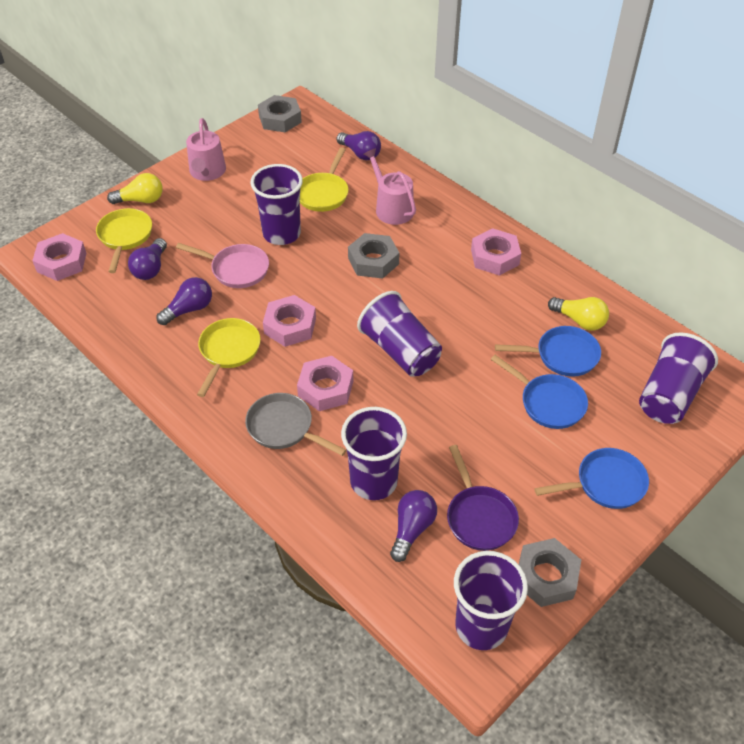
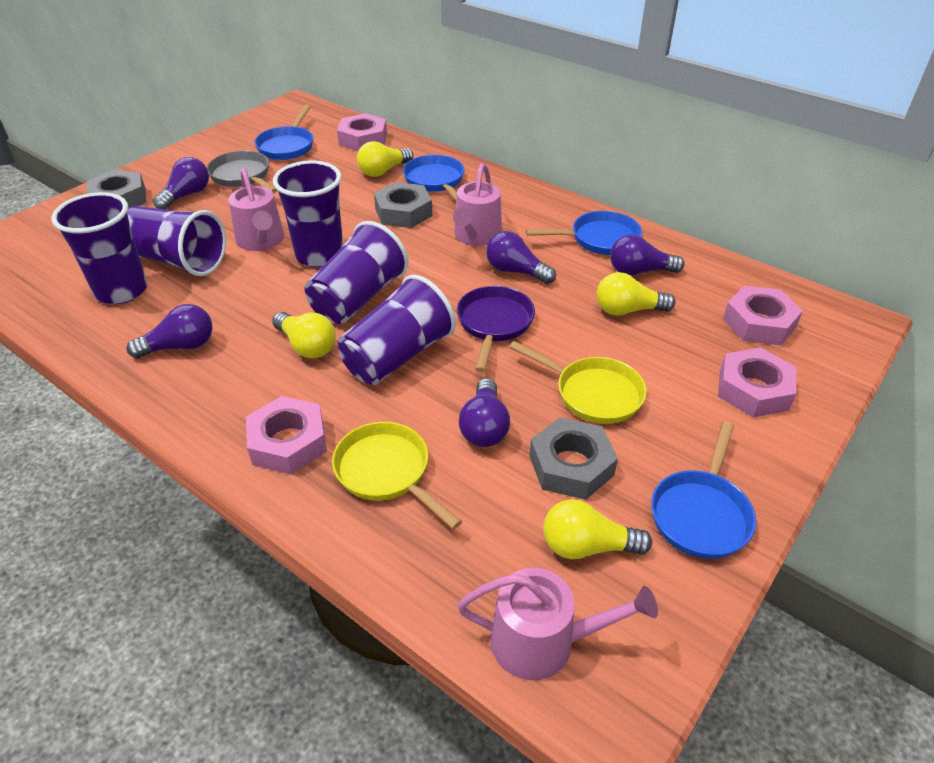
blue pan: 3 -> 4
pink pan: 1 -> 0
pink watering can: 2 -> 3
purple light bulb: 4 -> 5
yellow light bulb: 2 -> 4
yellow pan: 3 -> 2

